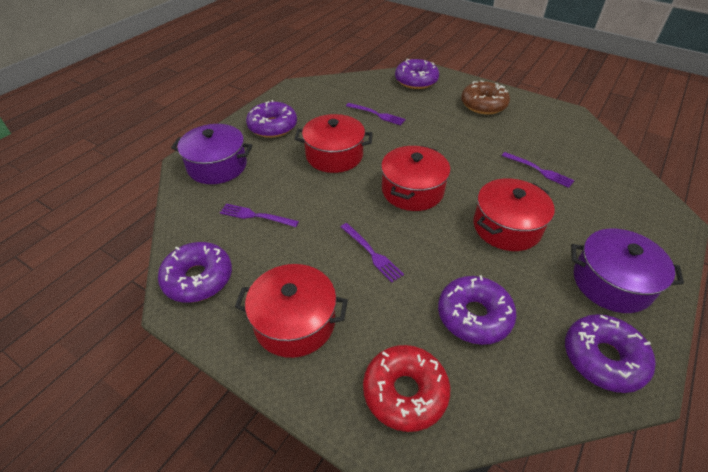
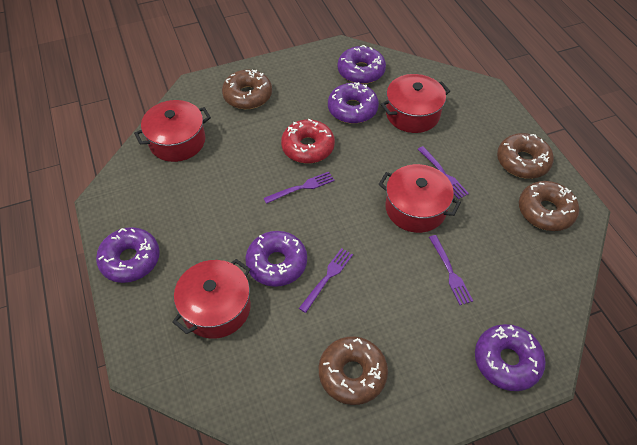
brown donut: 1 -> 4
purple pot: 2 -> 0

